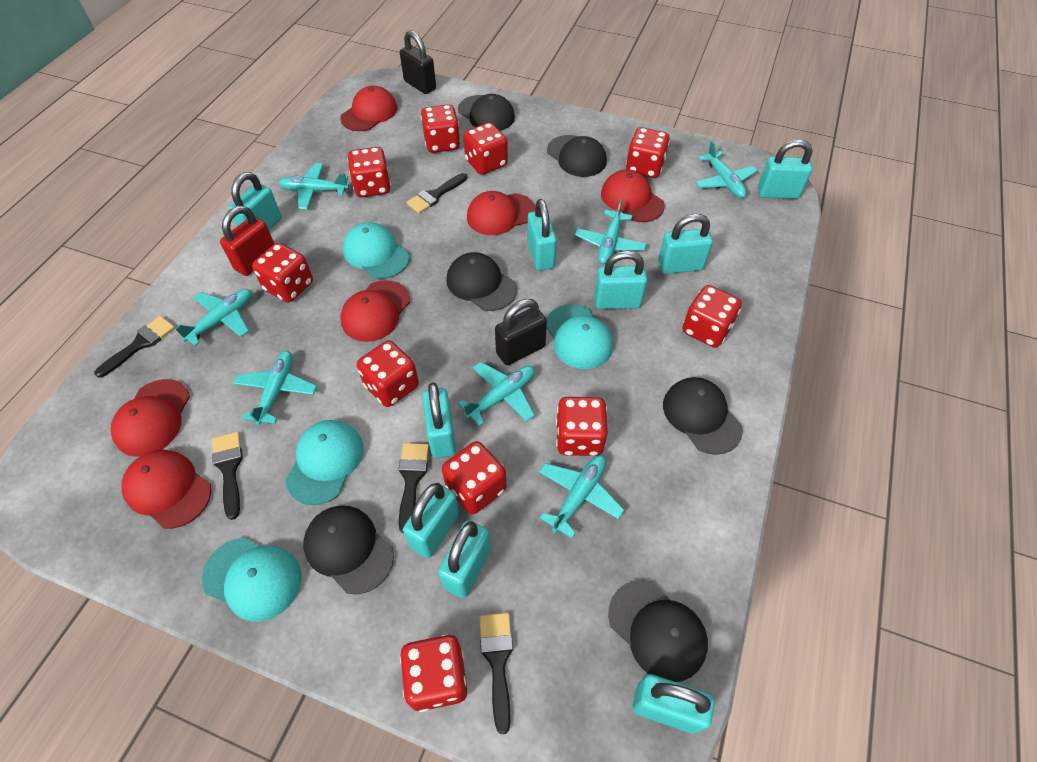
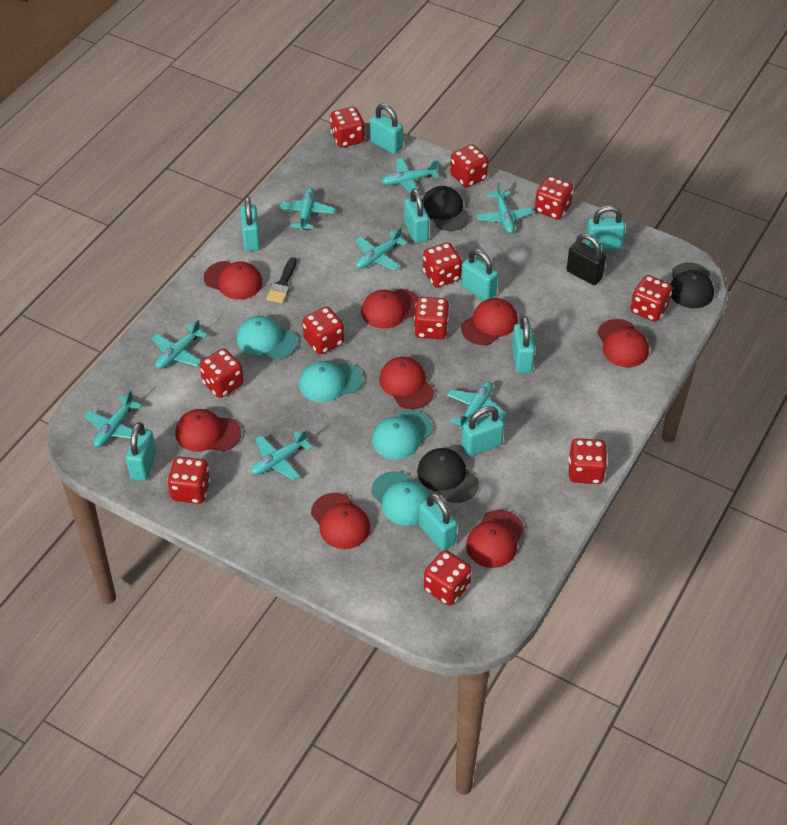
black brush: 5 -> 1
black cap: 6 -> 3
black padlock: 2 -> 1
red cap: 6 -> 8
red dice: 10 -> 11
red padlock: 1 -> 0
turquoise plane: 7 -> 8

